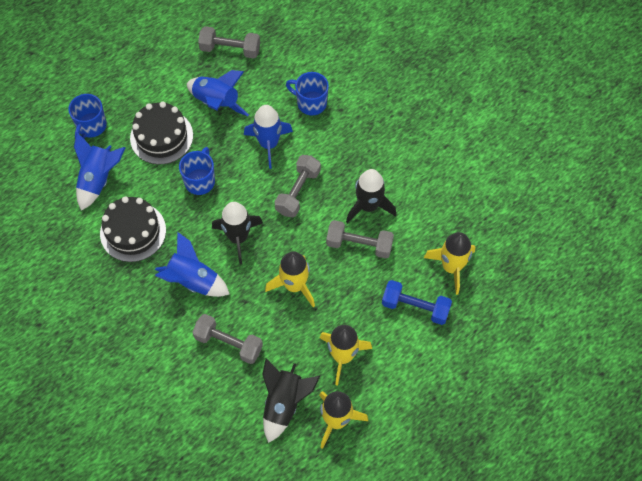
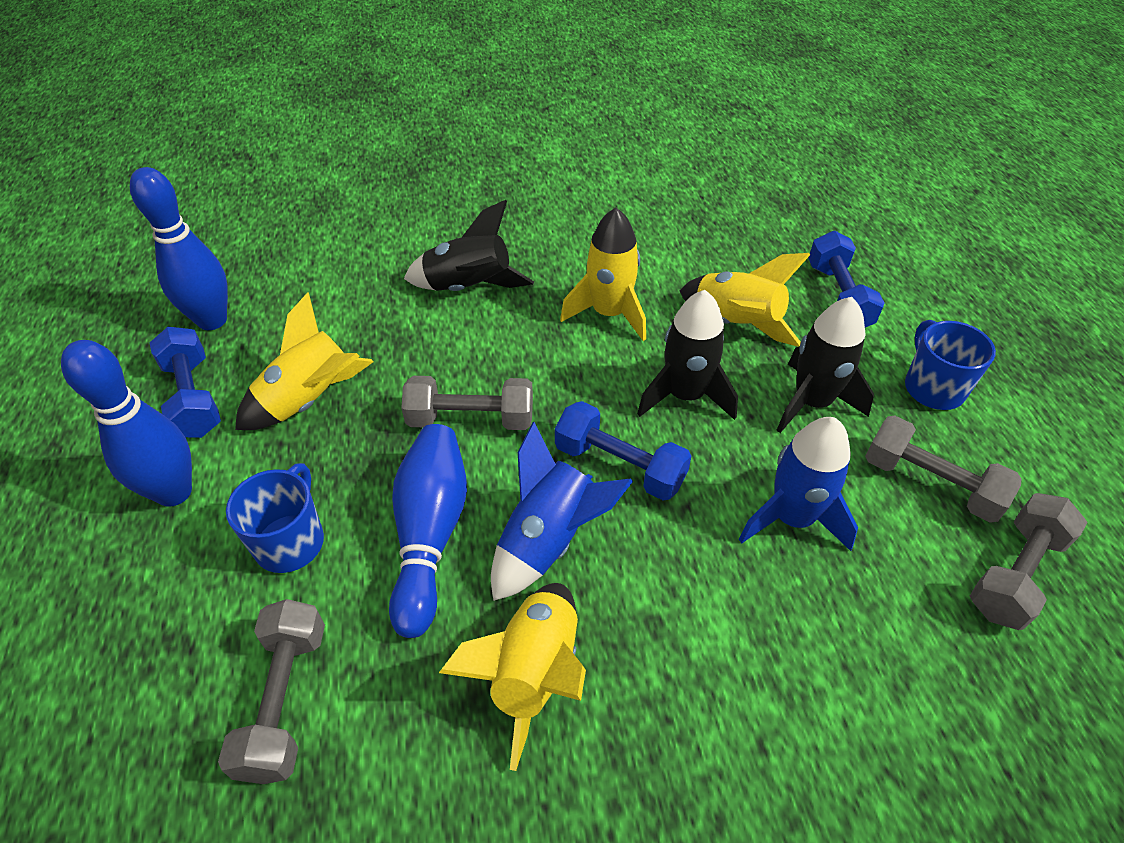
black cake: 2 -> 0
blue bowling pin: 0 -> 3
blue dumbbell: 1 -> 3
blue mug: 3 -> 2
blue rocket: 4 -> 2

